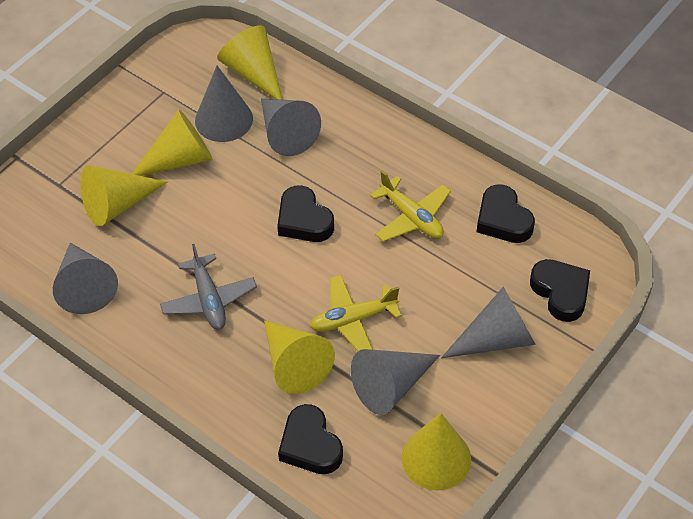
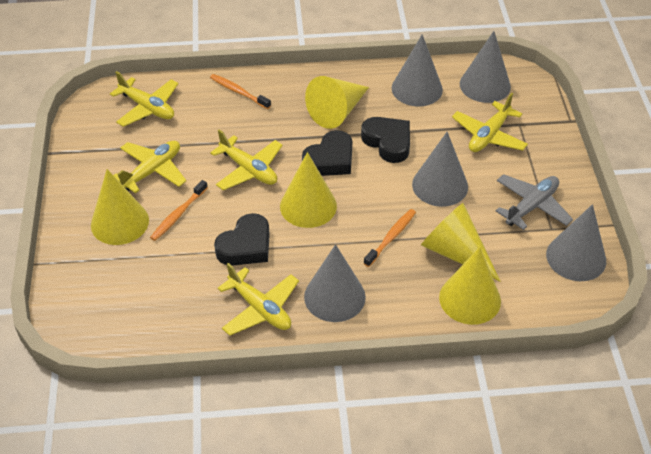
black heart: 4 -> 3
orange toothbrush: 0 -> 3
yellow plane: 2 -> 5

